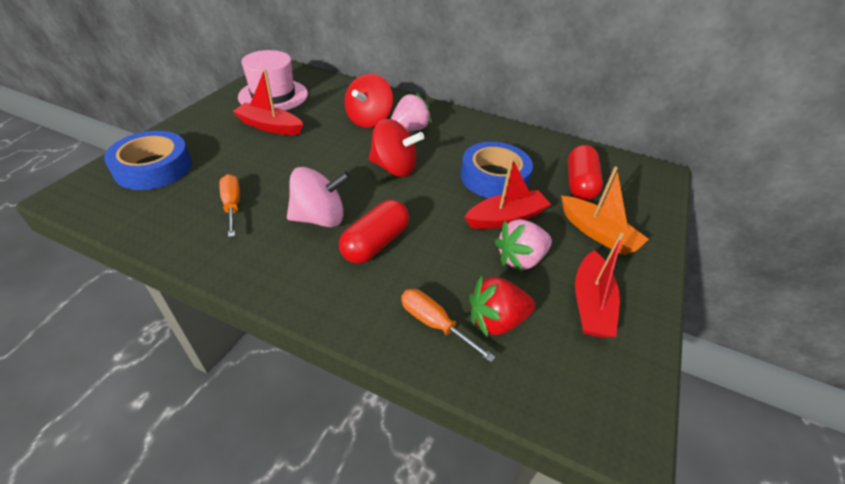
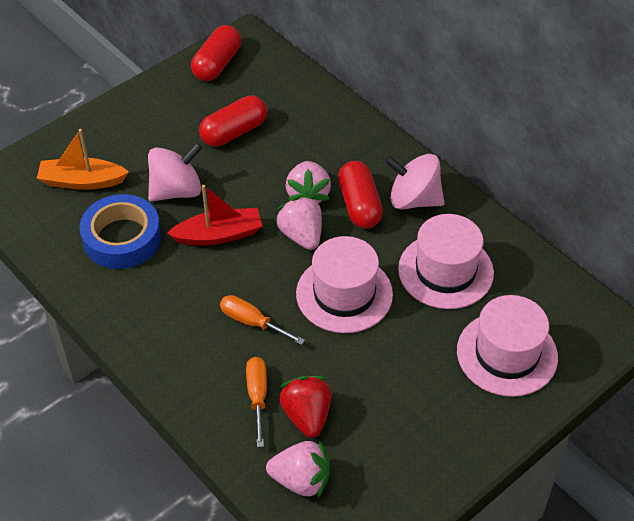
blue tape: 2 -> 1
pink hat: 1 -> 3
pink spinning top: 1 -> 2
pink strawberry: 2 -> 3
red boat: 3 -> 1
red capsule: 2 -> 3
red spinning top: 2 -> 0

